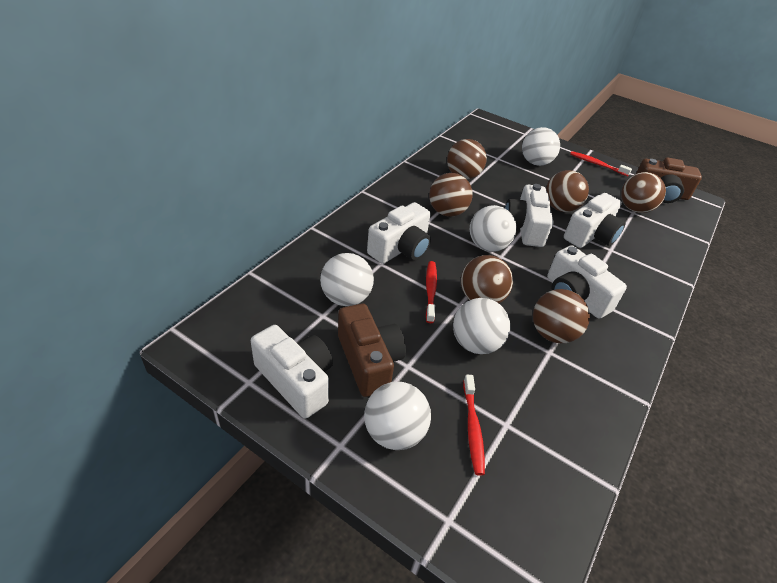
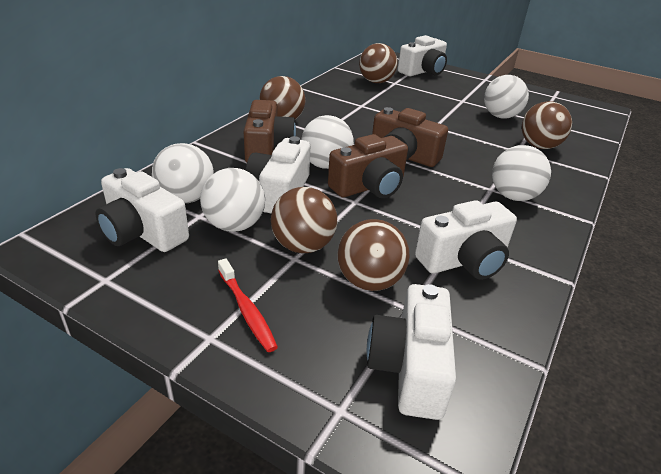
brown ball: 6 -> 5
brown camera: 2 -> 3
red toothbrush: 3 -> 1

